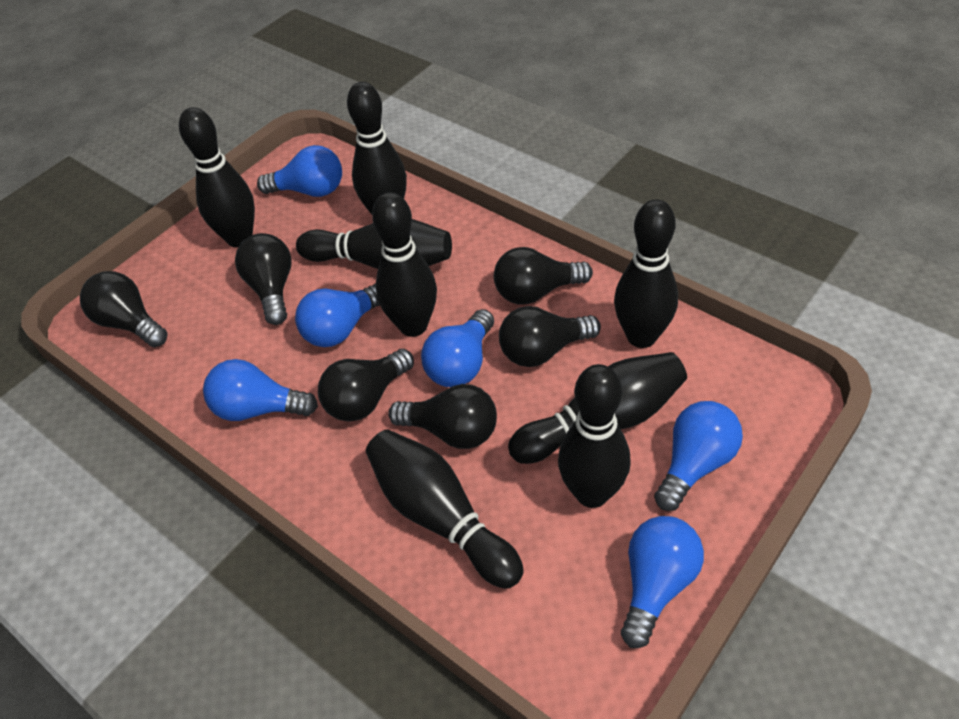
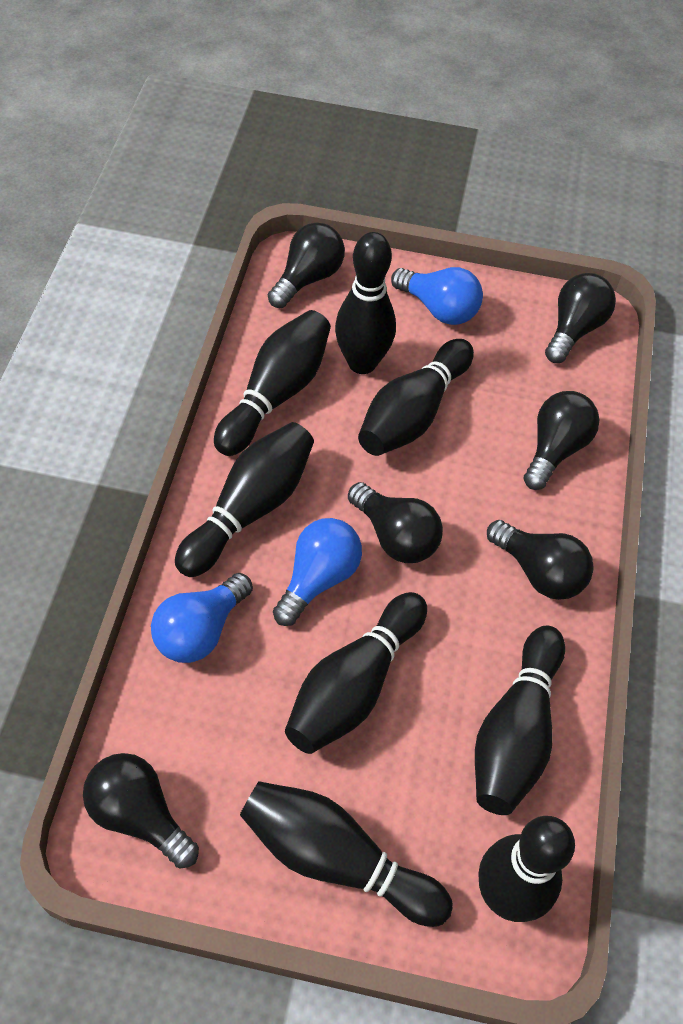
blue light bulb: 6 -> 3

